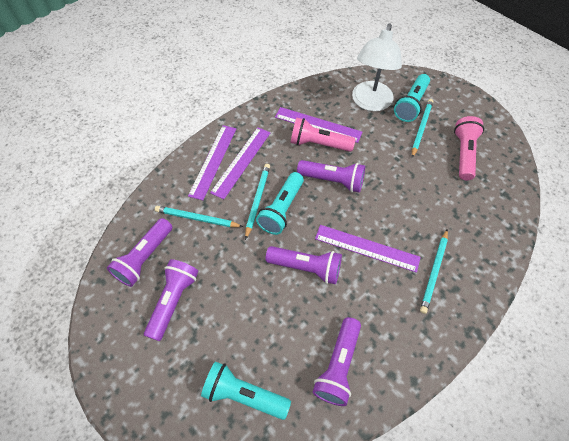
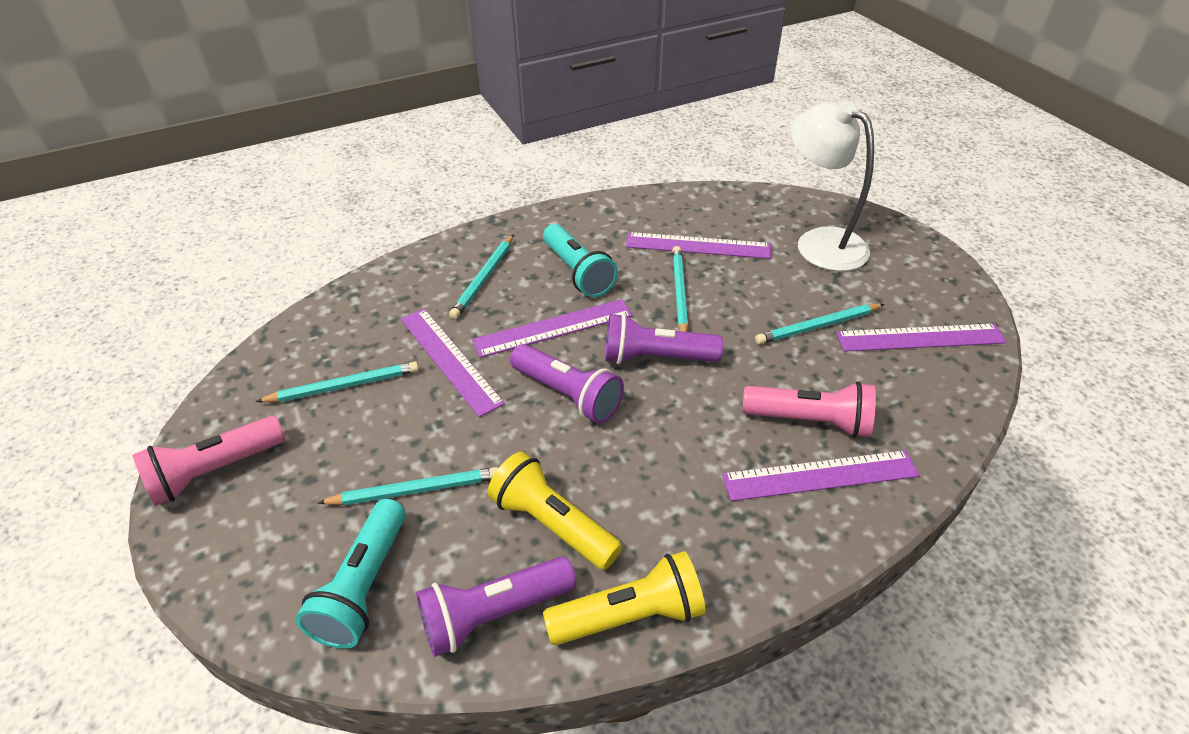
purple flashlight: 5 -> 3
purple ruler: 4 -> 5
turquoise flashlight: 3 -> 2
turquoise pencil: 4 -> 5
yellow flashlight: 0 -> 2

